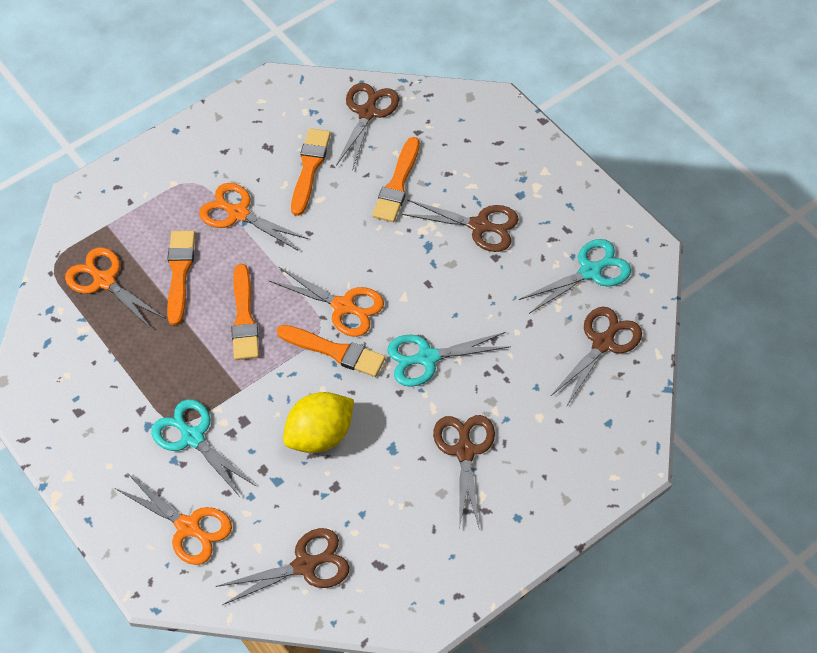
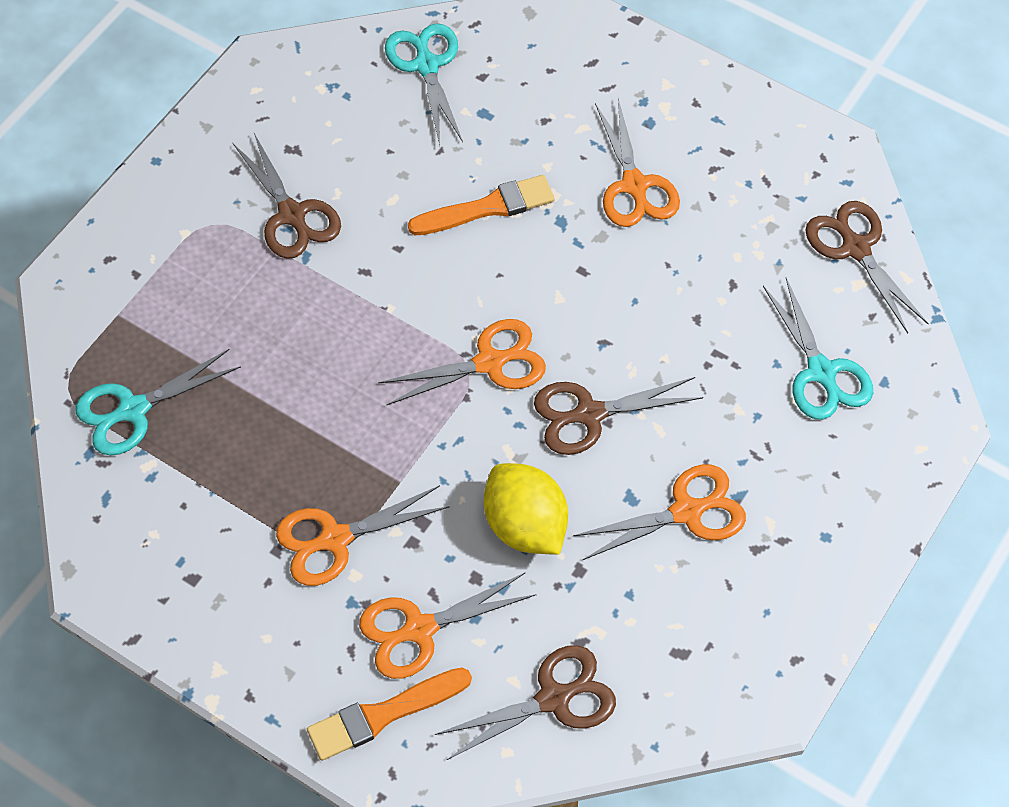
brown scissors: 5 -> 4
orange brush: 5 -> 2
orange scissors: 4 -> 5

